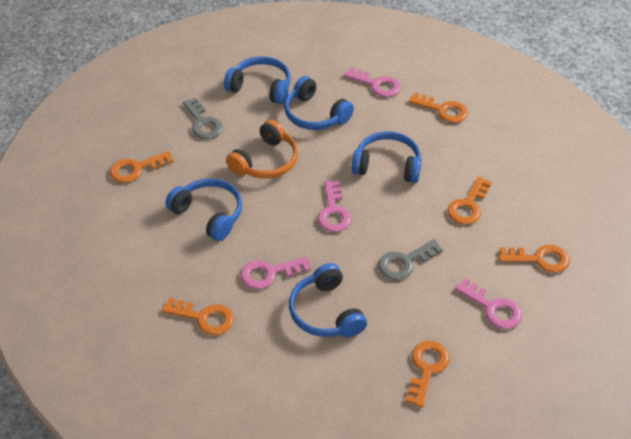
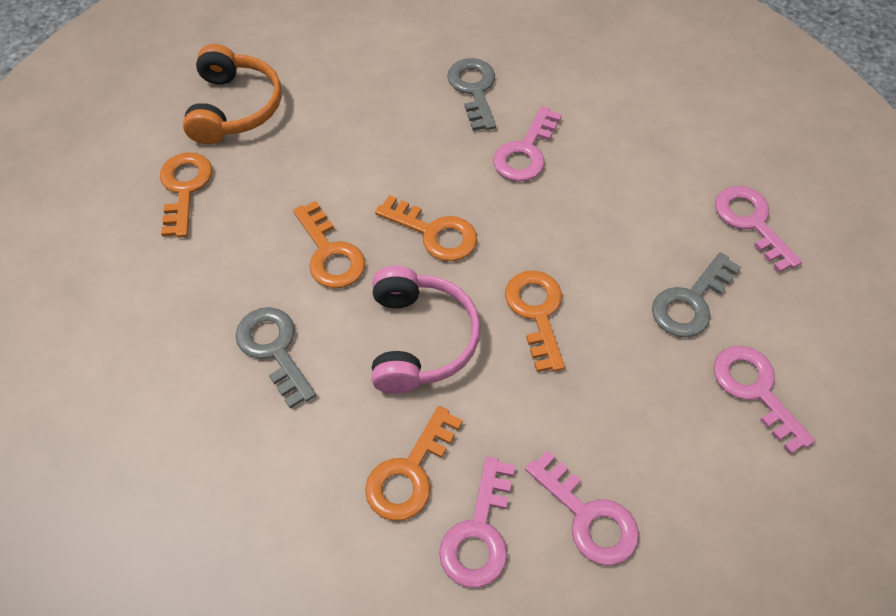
blue headphones: 5 -> 0
grey key: 2 -> 3
orange key: 6 -> 5
pink headphones: 0 -> 1
pink key: 4 -> 5

